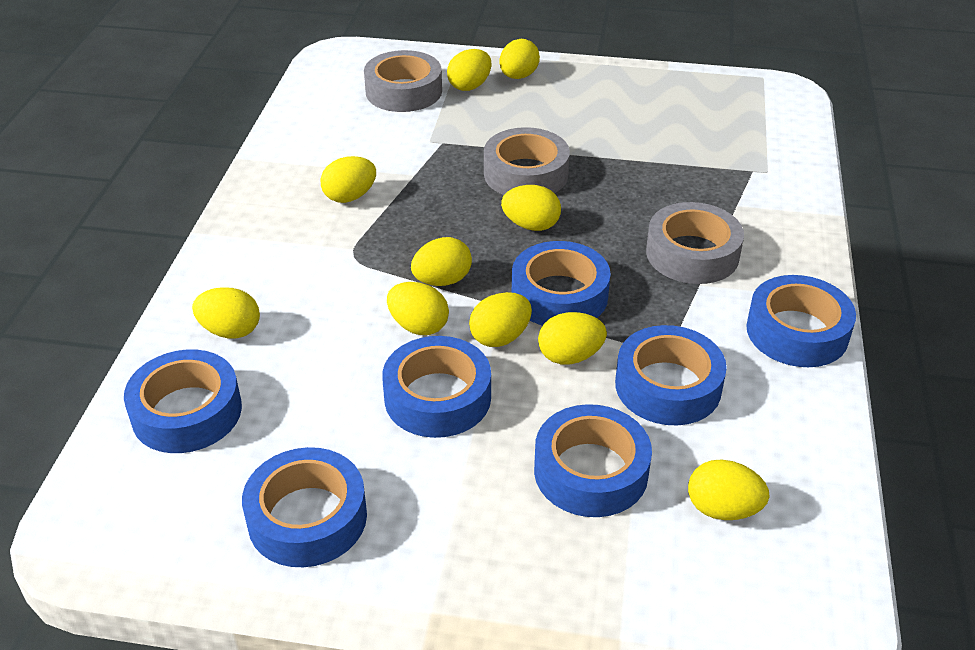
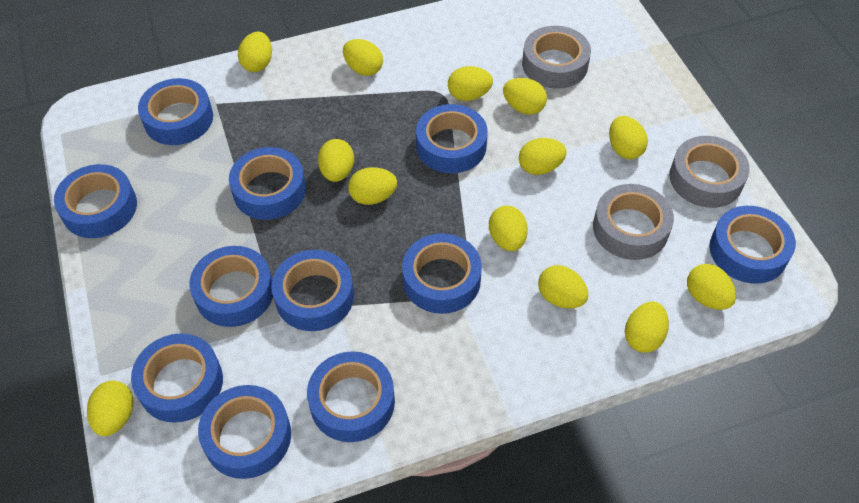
blue tape: 7 -> 11
yellow egg: 10 -> 13

